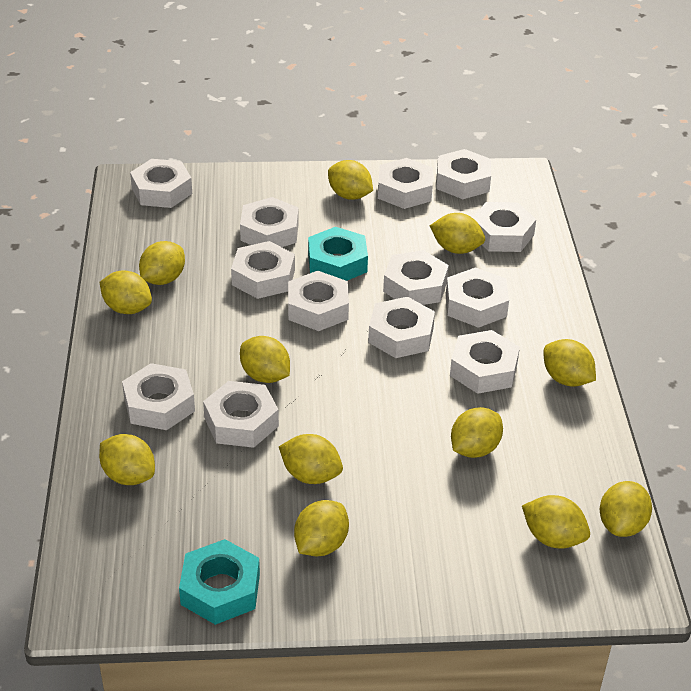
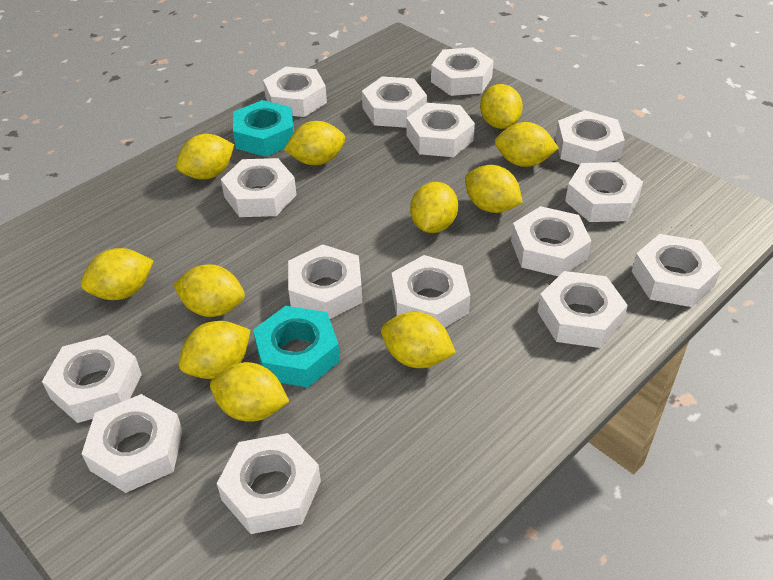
white nut: 13 -> 15
yellow lemon: 12 -> 11

